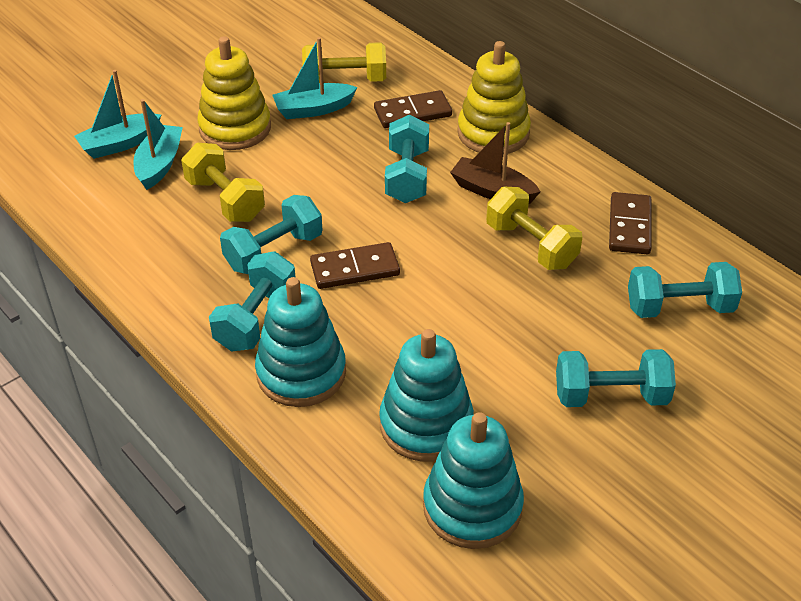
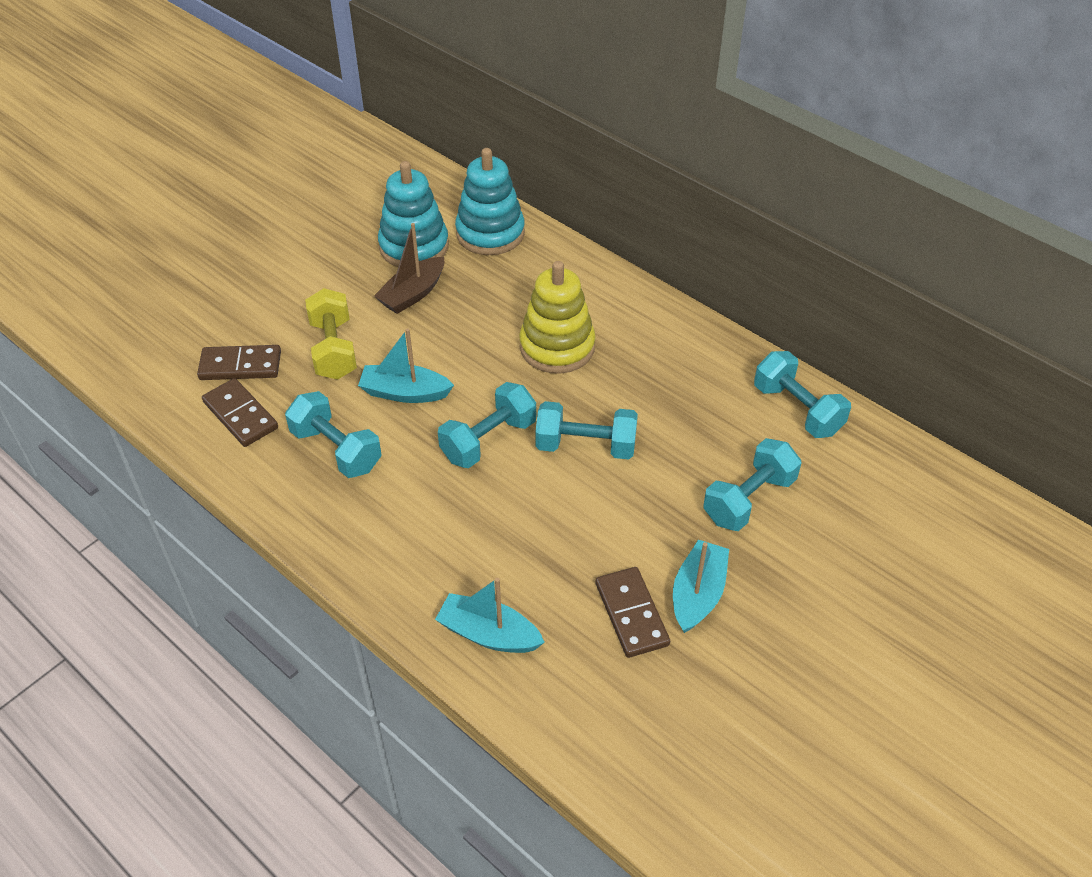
turquoise stacking toy: 3 -> 2
yellow dumbbell: 3 -> 1
yellow stacking toy: 2 -> 1

